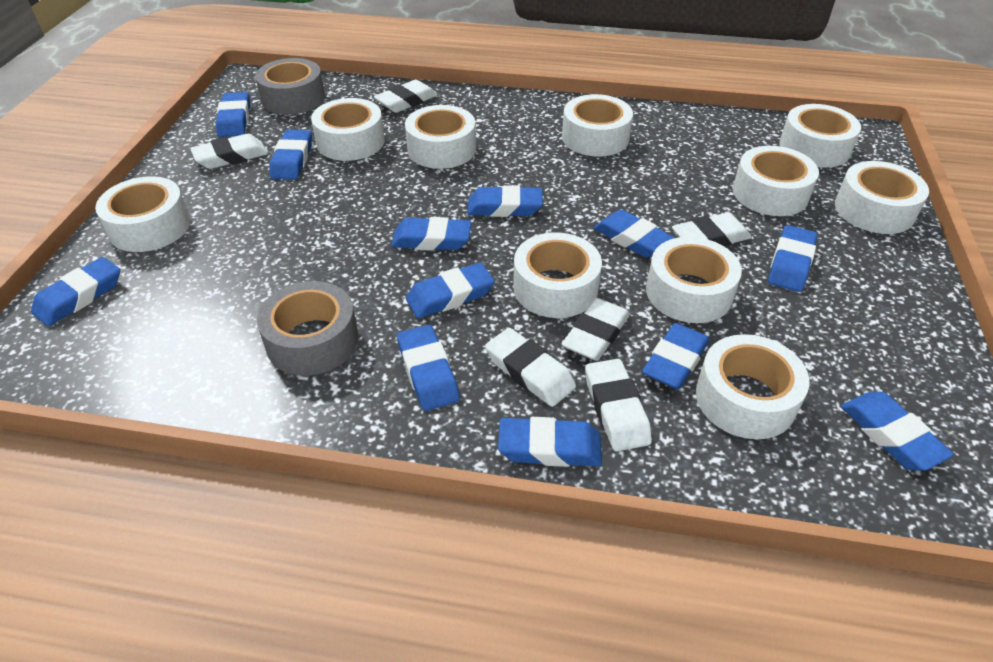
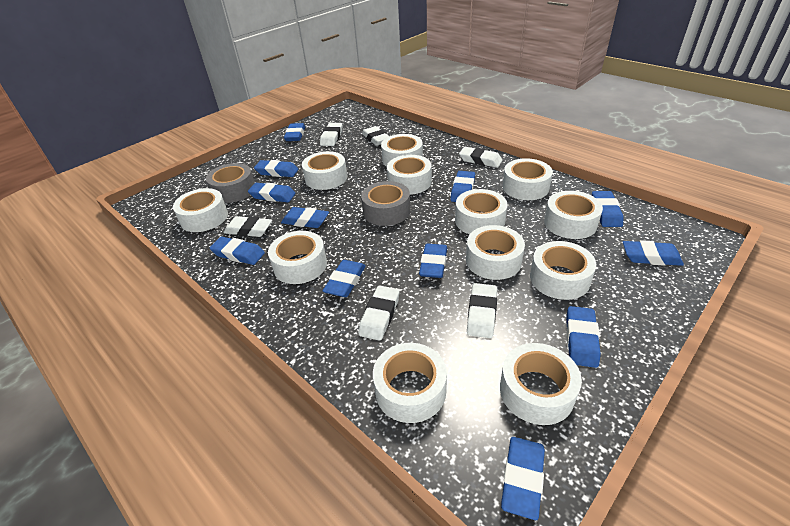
white tape: 10 -> 12

